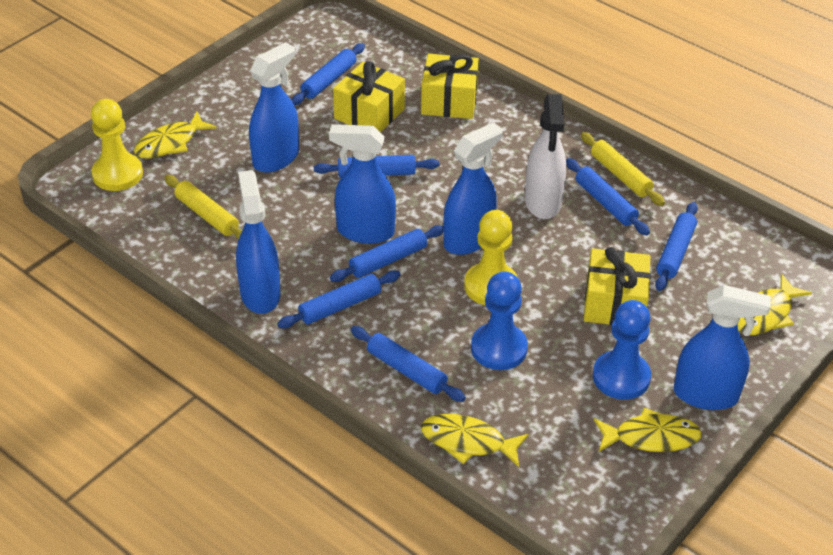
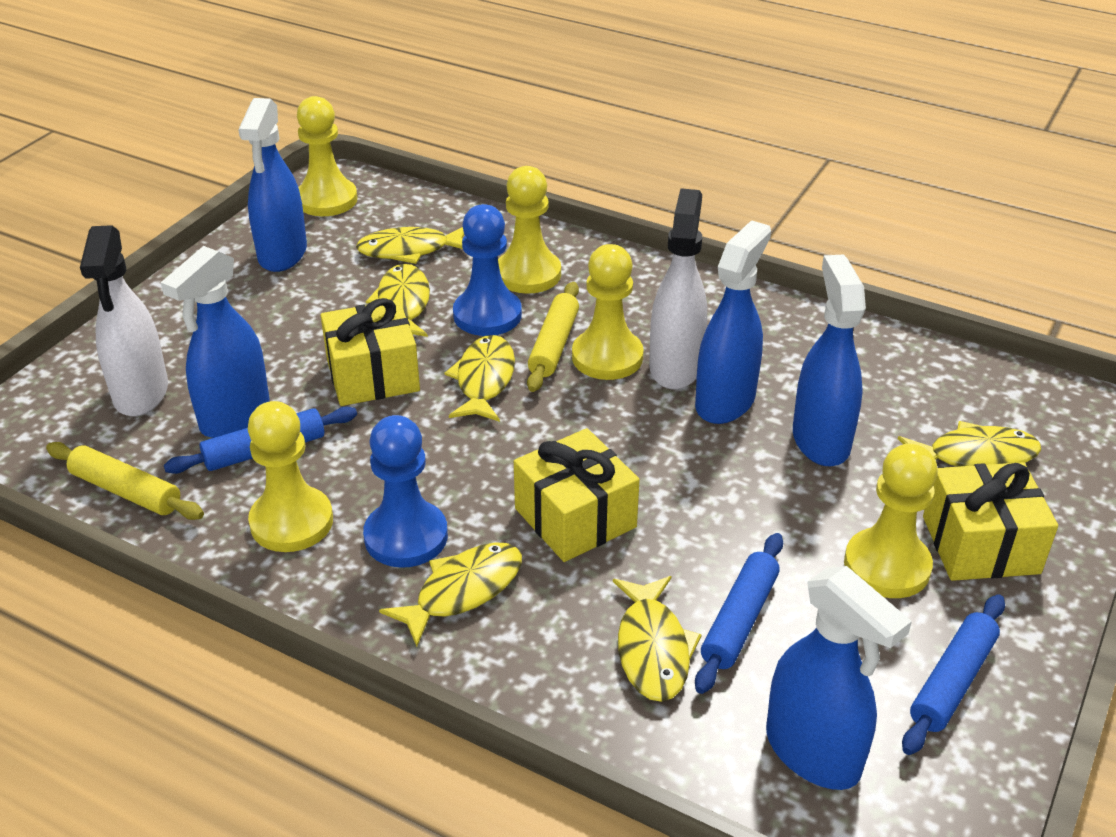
blue rolling pin: 7 -> 3
white spray bottle: 1 -> 2
yellow fish: 4 -> 6
yellow pawn: 2 -> 5

